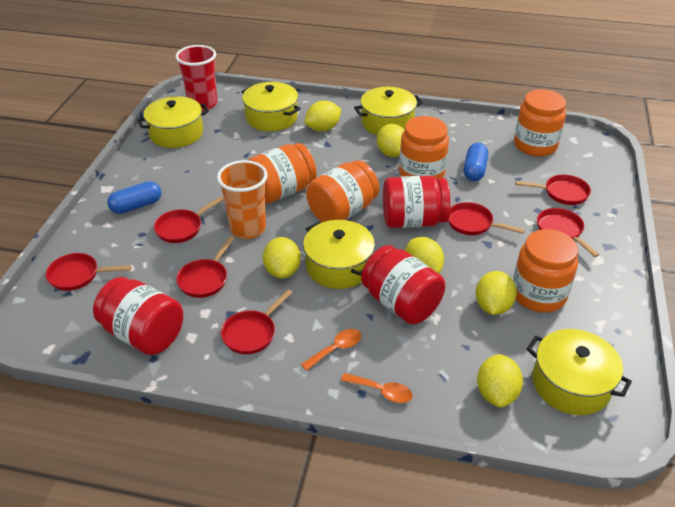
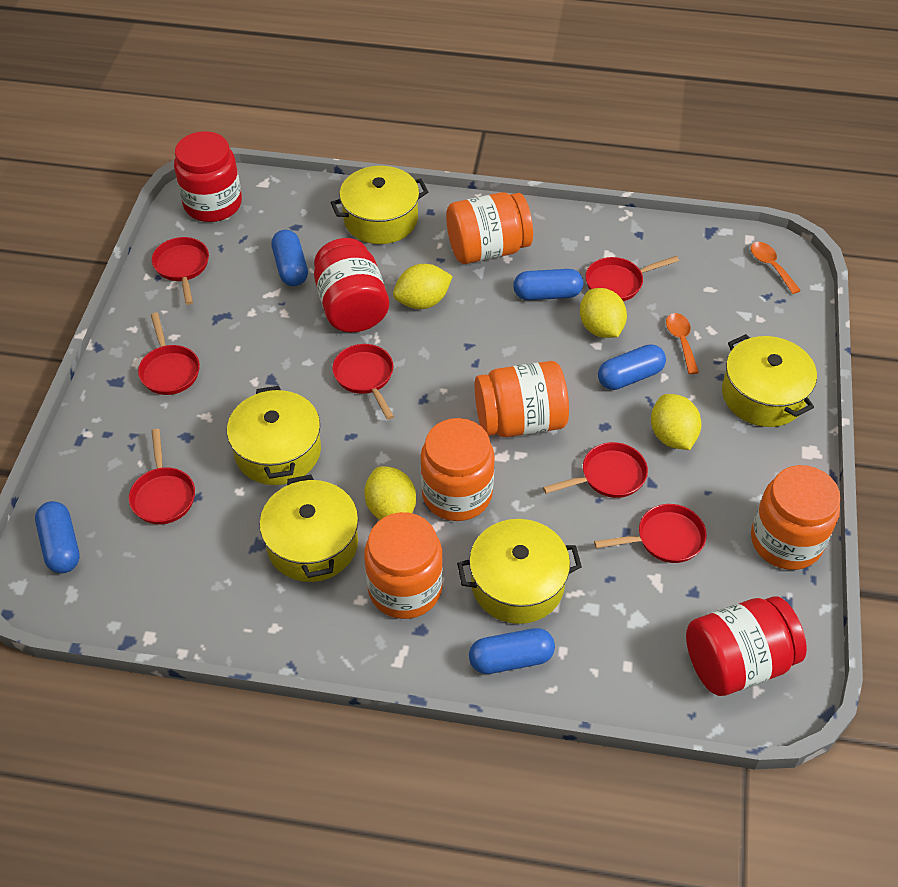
blue capsule: 2 -> 5
orange cup: 1 -> 0
red cup: 1 -> 0
yellow lemon: 6 -> 4

